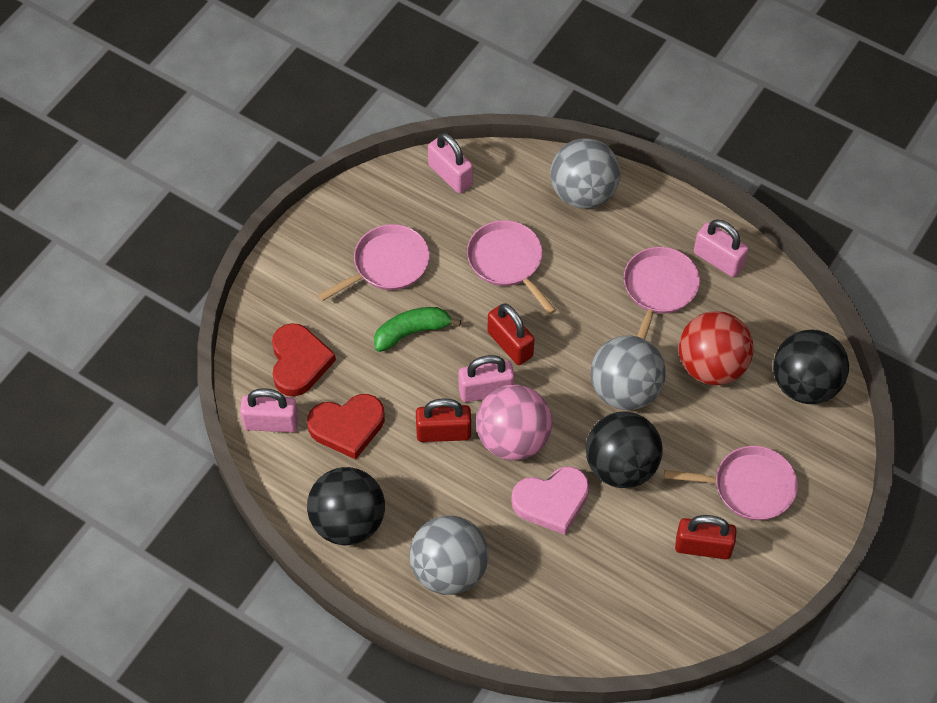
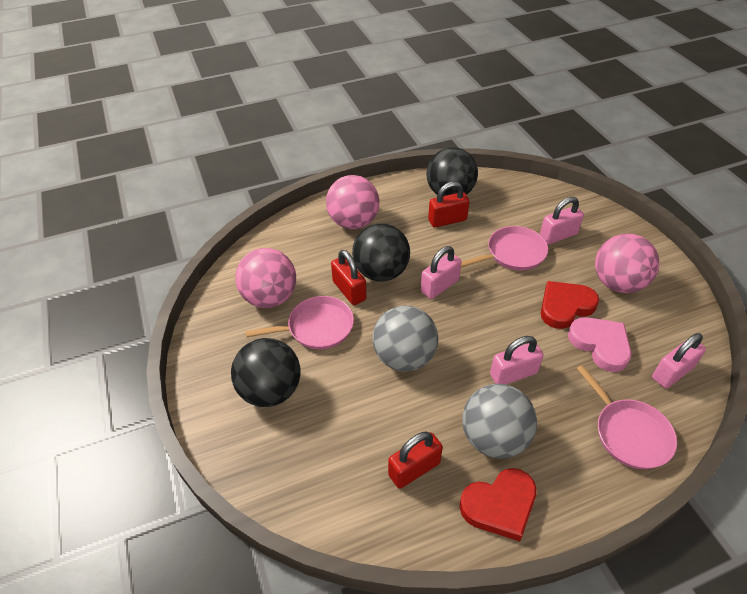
green banana: 1 -> 0
grey ball: 3 -> 2
pink ball: 1 -> 3
pink pan: 4 -> 3
red ball: 1 -> 0

